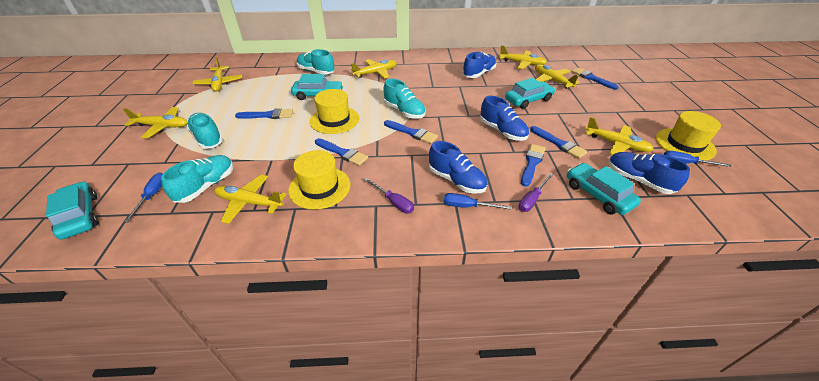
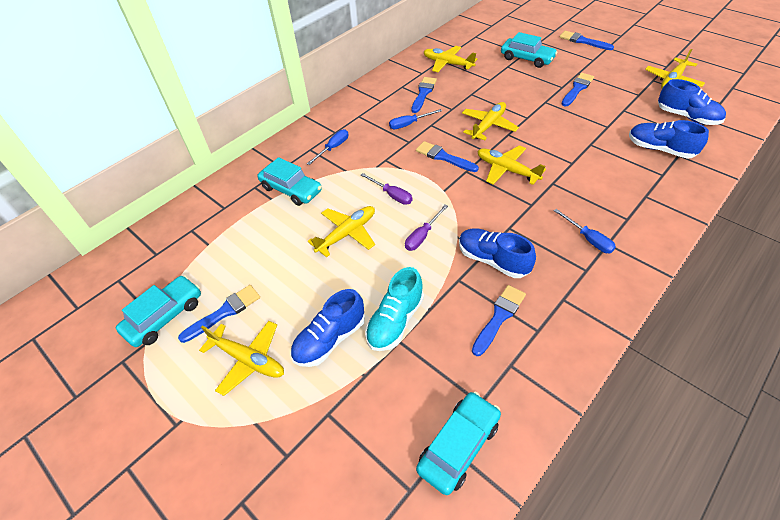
turquoise shoe: 4 -> 1
yellow hat: 3 -> 0
yellow plane: 7 -> 6

